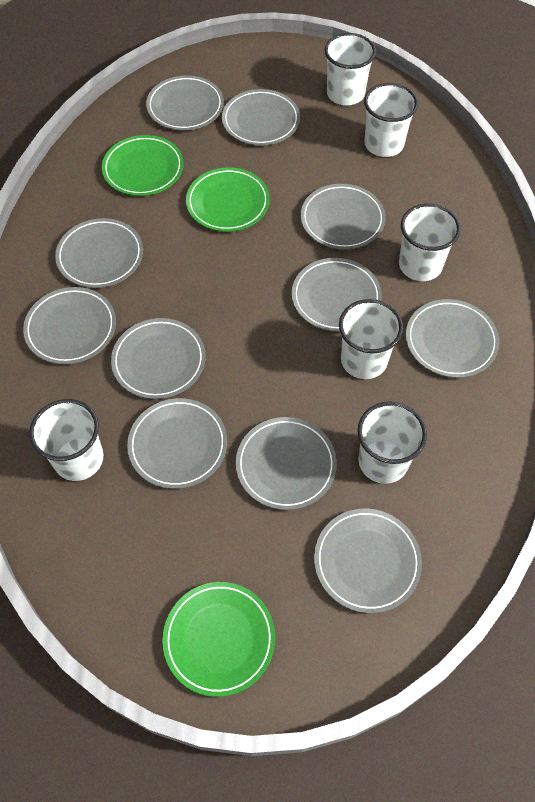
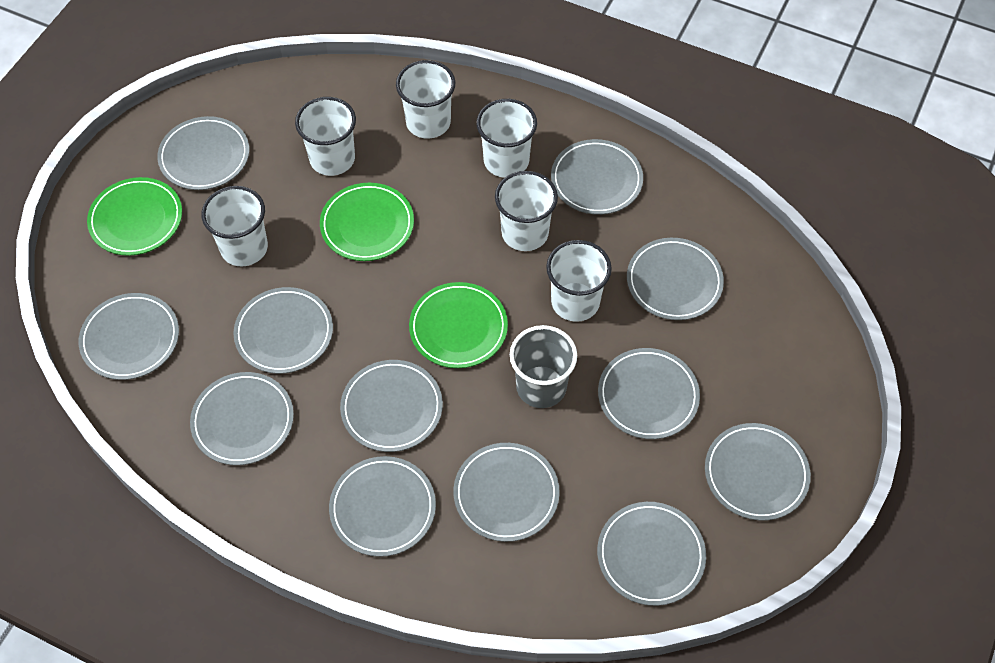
grey cup: 0 -> 1
grey plate: 11 -> 12

